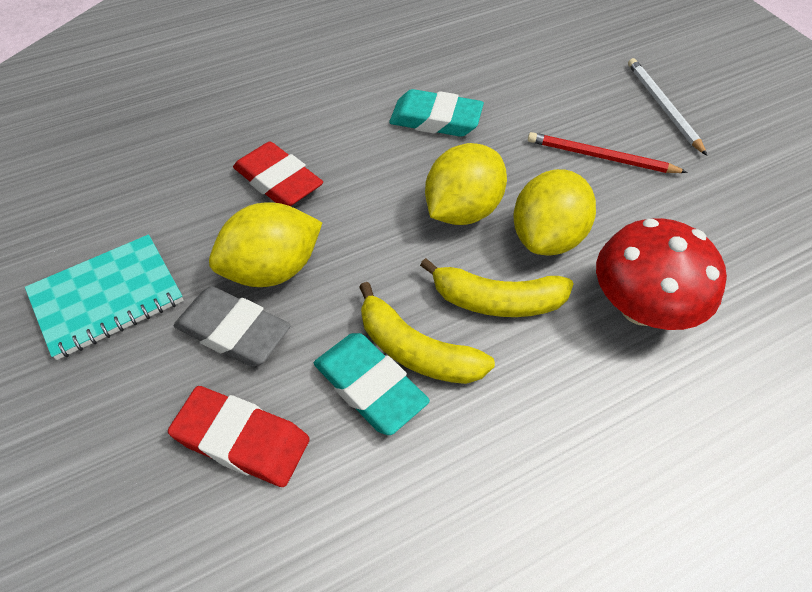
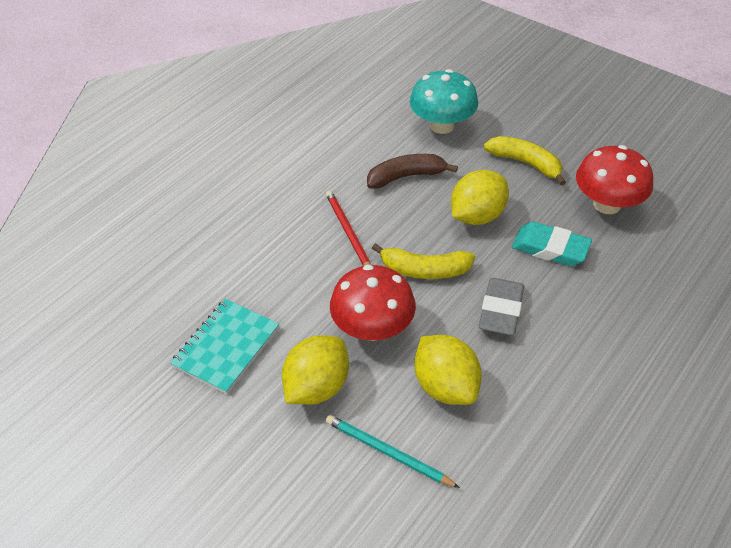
brown banana: 0 -> 1
red eraser: 2 -> 0
red mushroom: 1 -> 2
turquoise eraser: 2 -> 1
turquoise mushroom: 0 -> 1
turquoise pencil: 0 -> 1
white pencil: 1 -> 0

